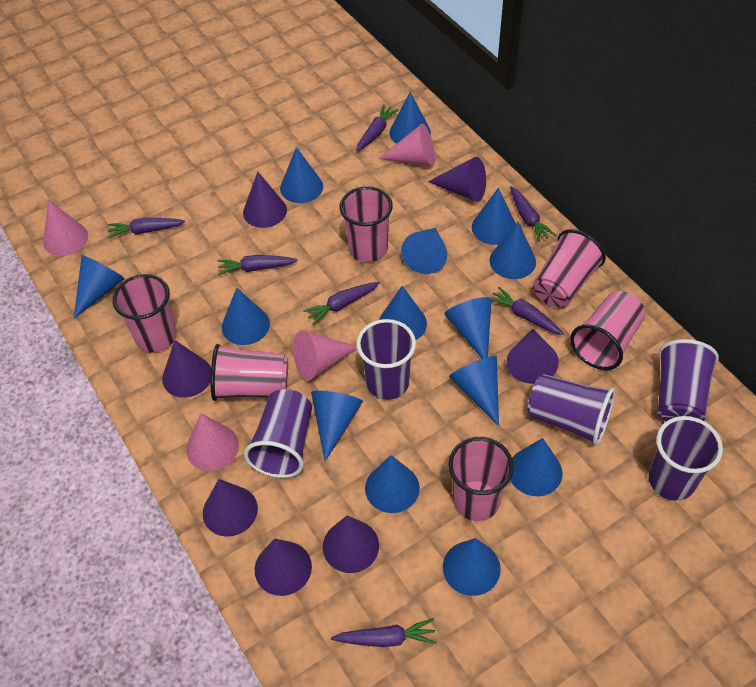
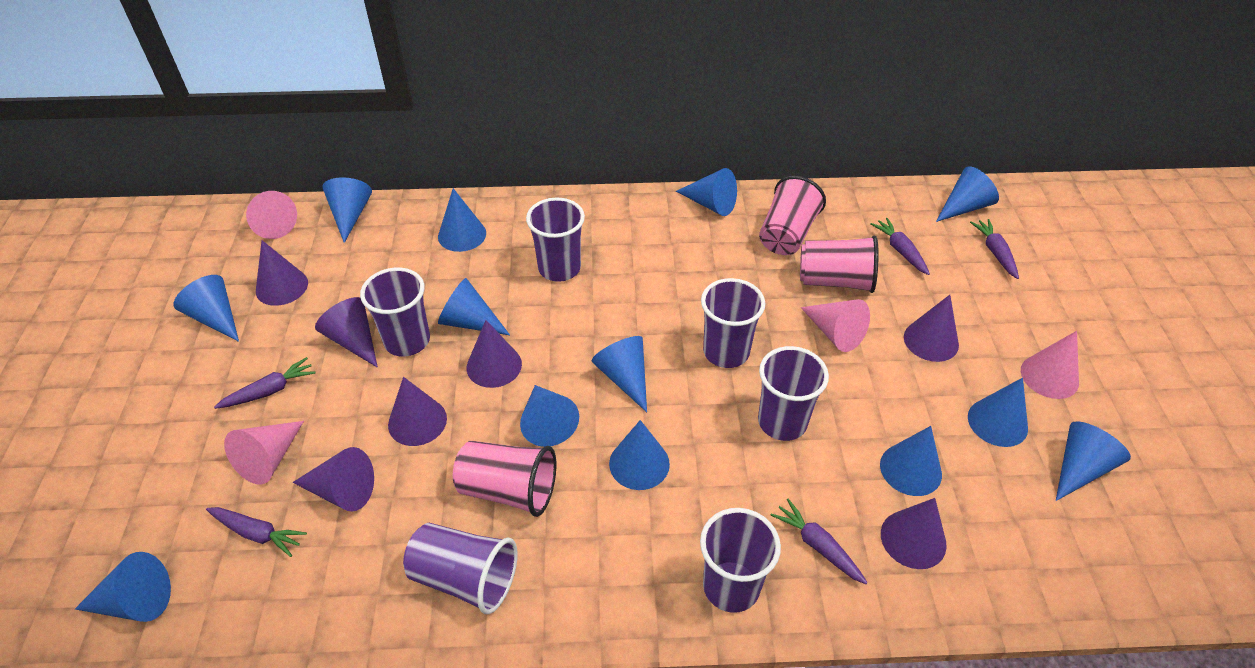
blue cone: 14 -> 13
pink cup: 6 -> 3
purple carrot: 7 -> 5
purple cup: 5 -> 6

